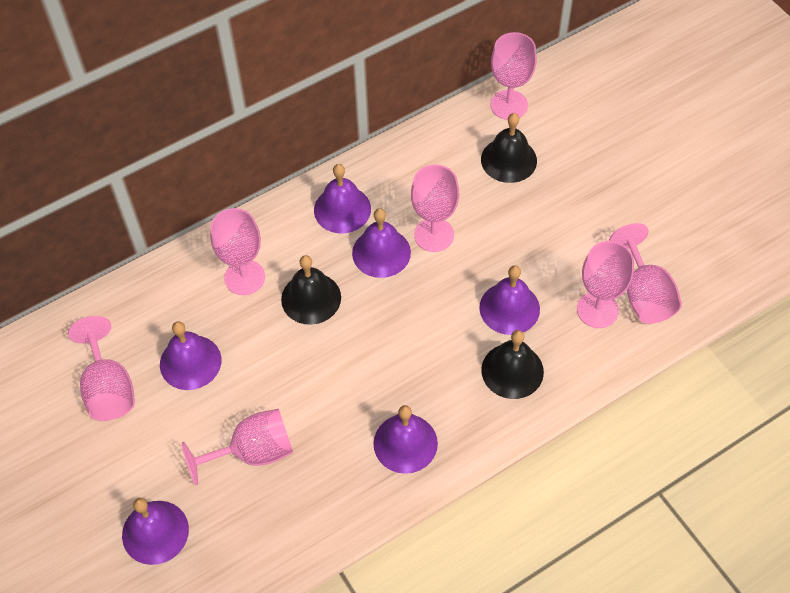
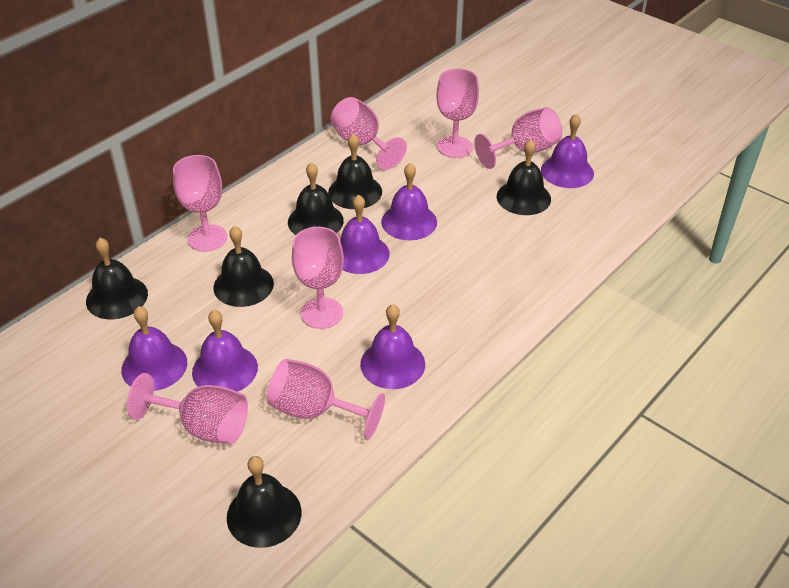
black bell: 3 -> 6

